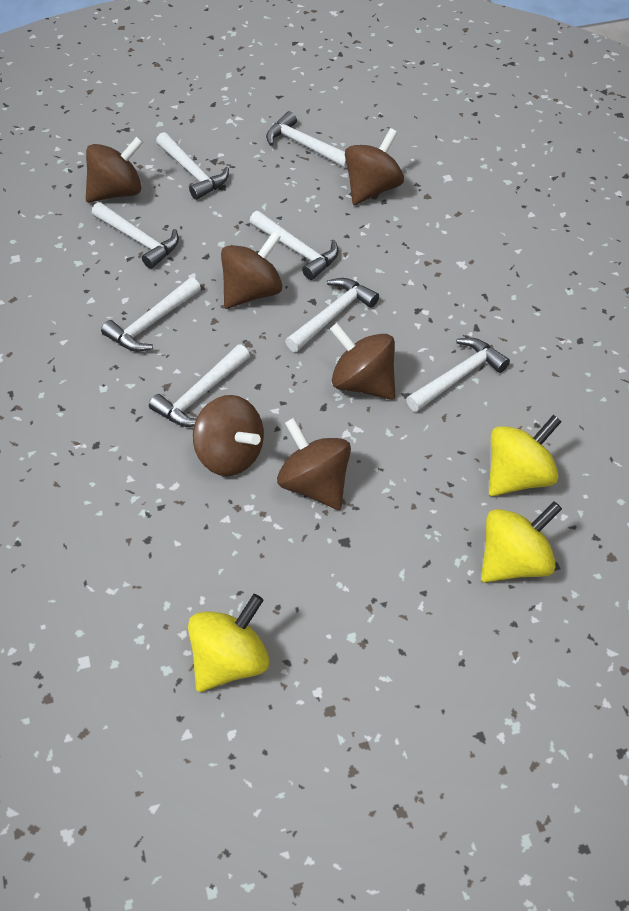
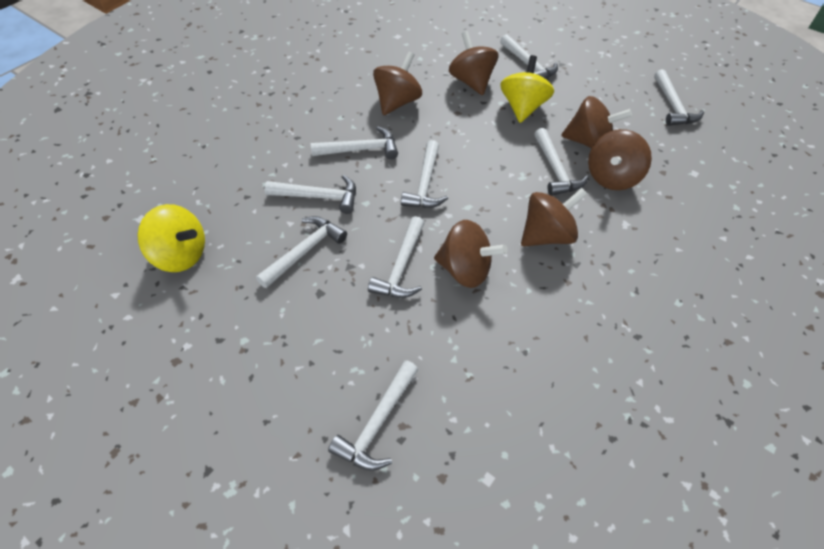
white hammer: 8 -> 9
yellow spinning top: 3 -> 2

